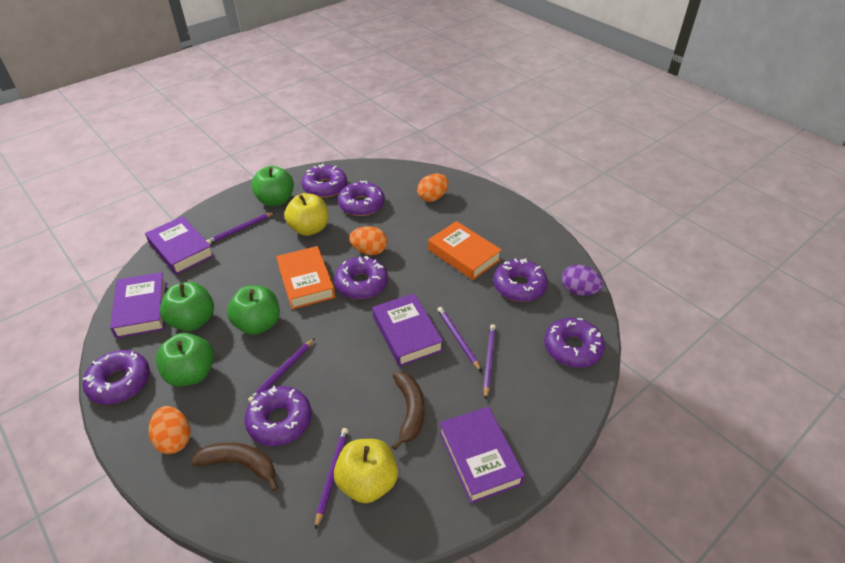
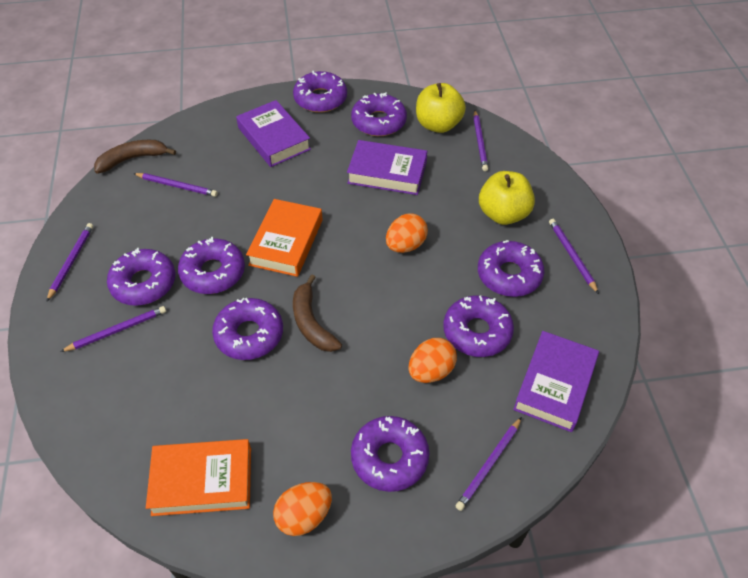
green apple: 4 -> 0
purple book: 4 -> 3
purple donut: 7 -> 8
purple egg: 1 -> 0
purple pencil: 5 -> 6

